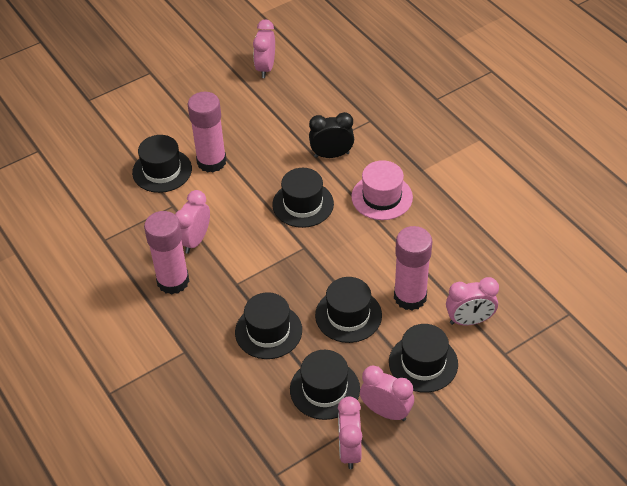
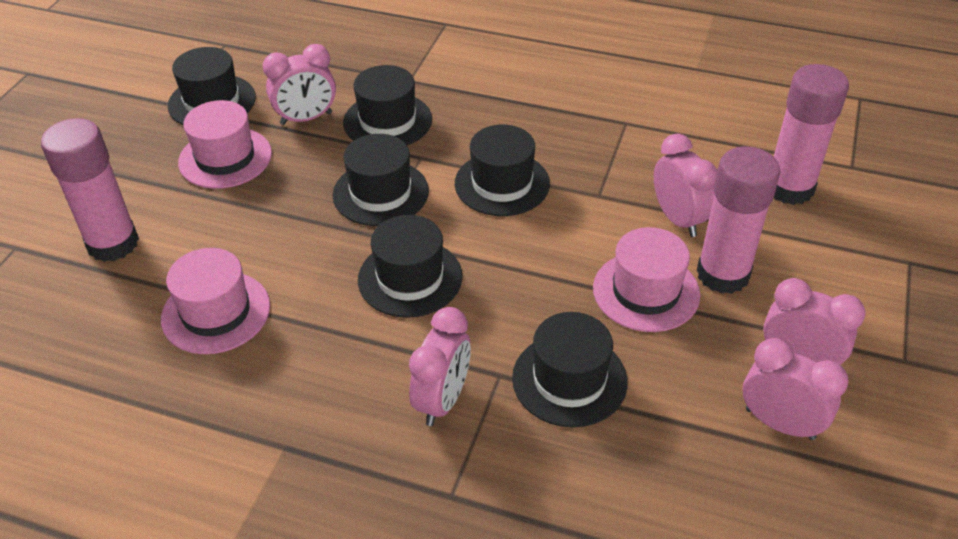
black clock: 1 -> 0
pink hat: 1 -> 3

